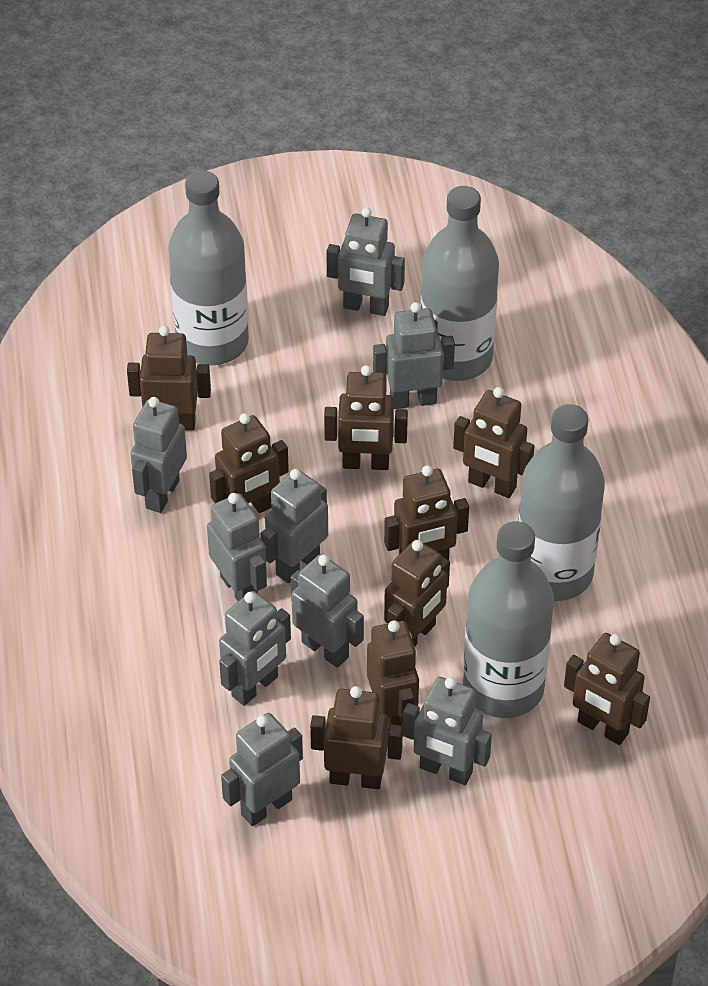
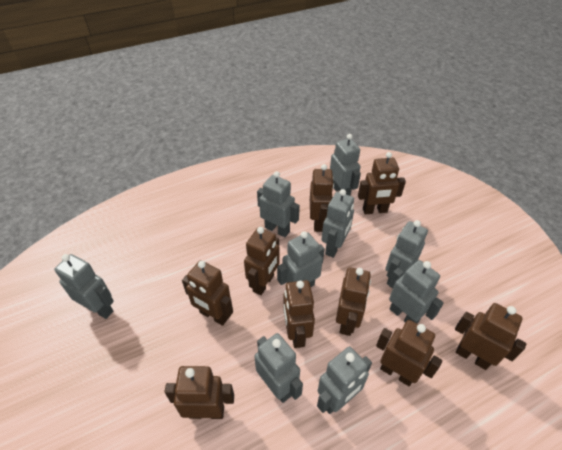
grey bottle: 4 -> 0

